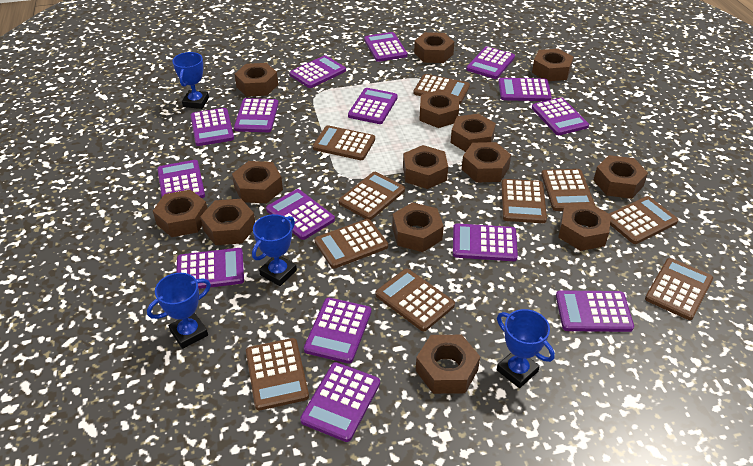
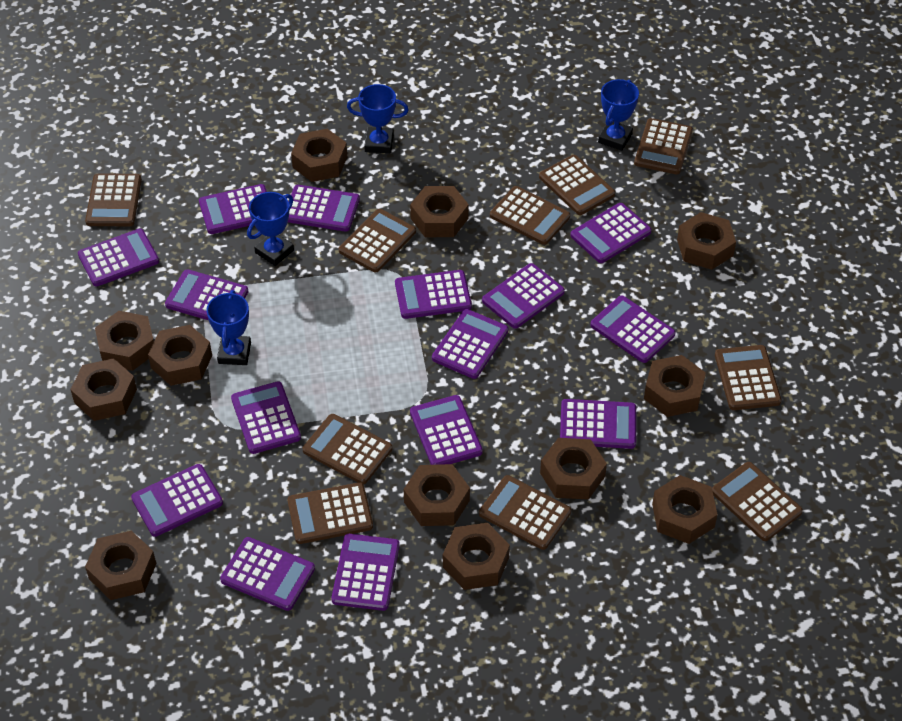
brown nut: 14 -> 12

